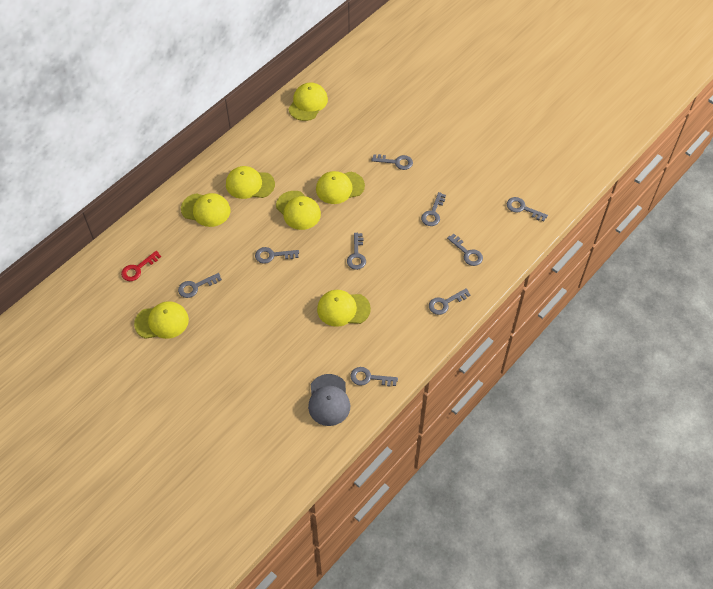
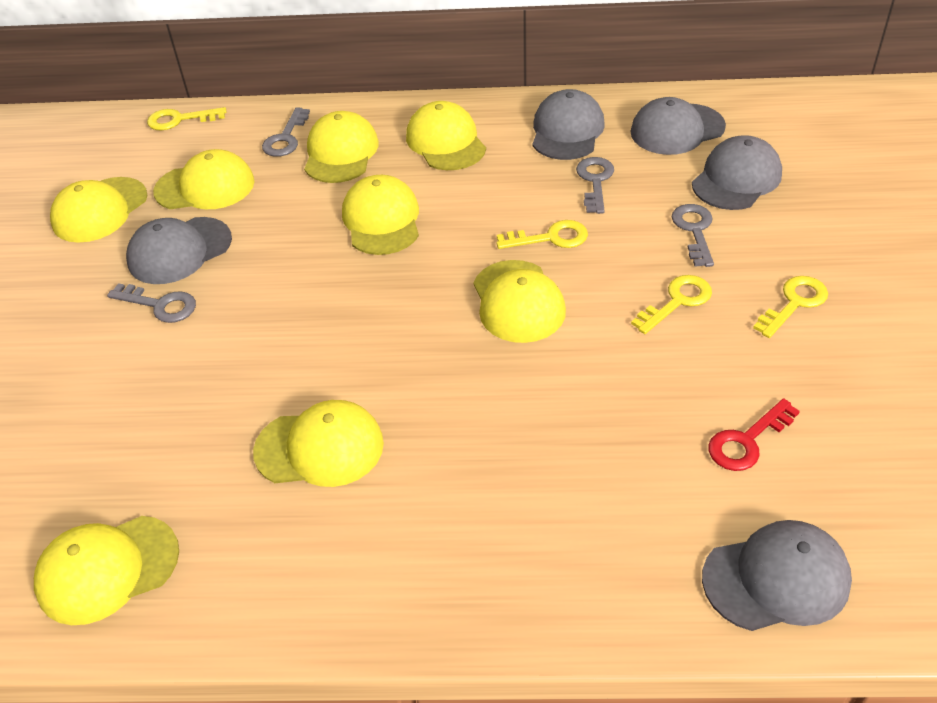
grey cap: 1 -> 5
grey key: 9 -> 4
yellow cap: 7 -> 8
yellow key: 0 -> 4

